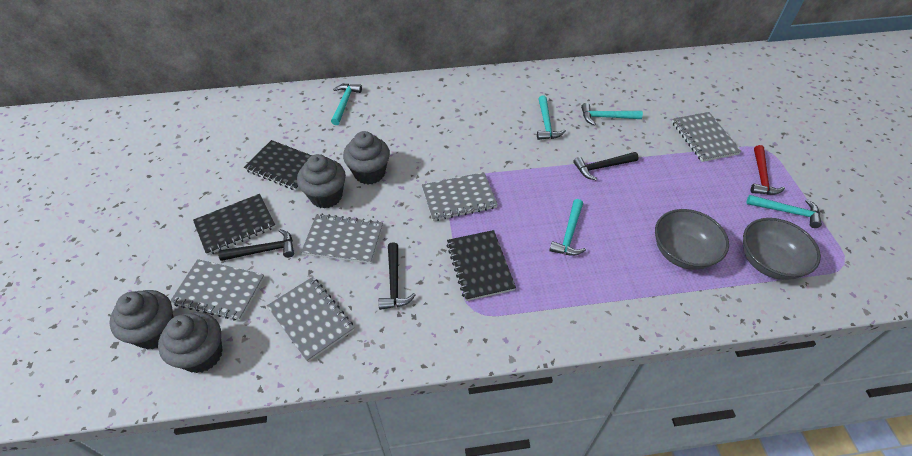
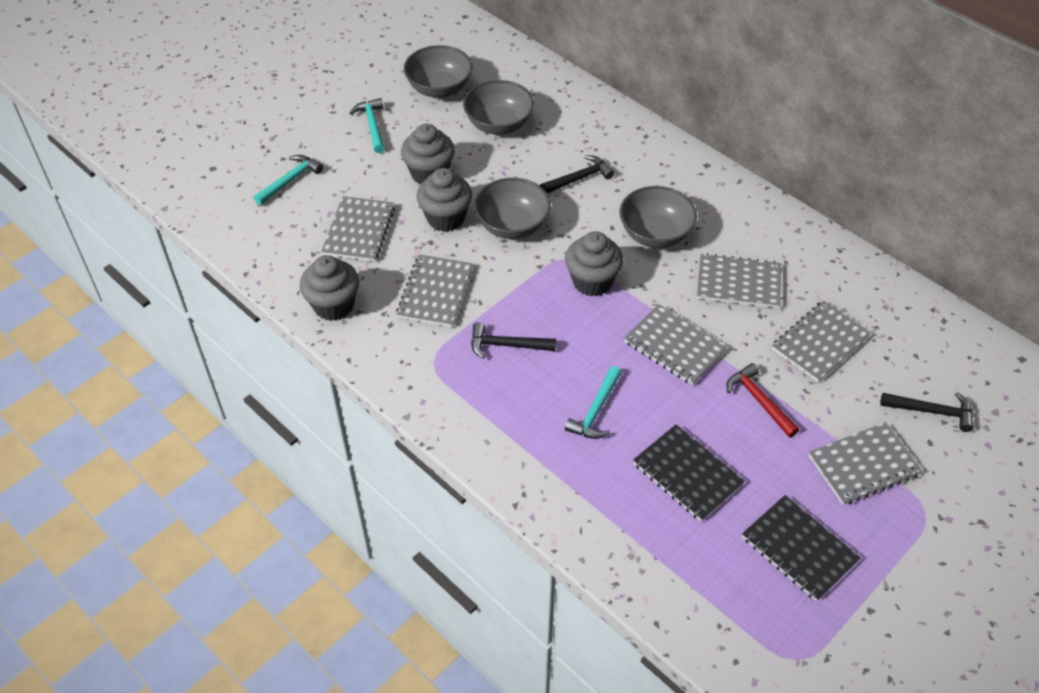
black notebook: 3 -> 2
grey bowl: 2 -> 4
grey notebook: 5 -> 6
turquoise hammer: 5 -> 3

